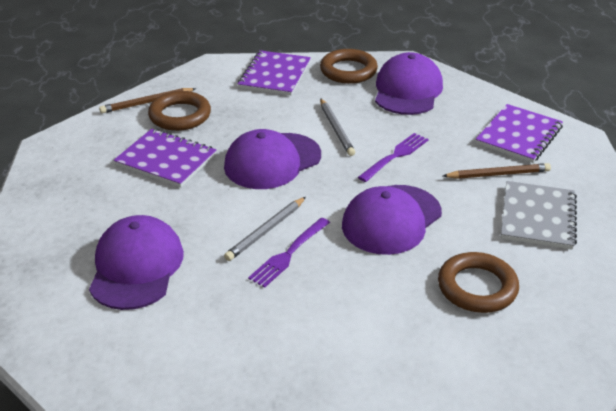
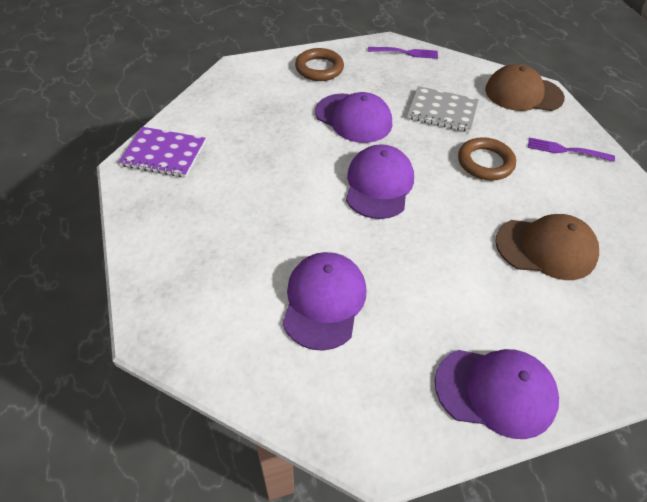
brown cap: 0 -> 2
brown pencil: 2 -> 0
brown ring: 3 -> 2
grey pencil: 2 -> 0
purple notebook: 3 -> 1

